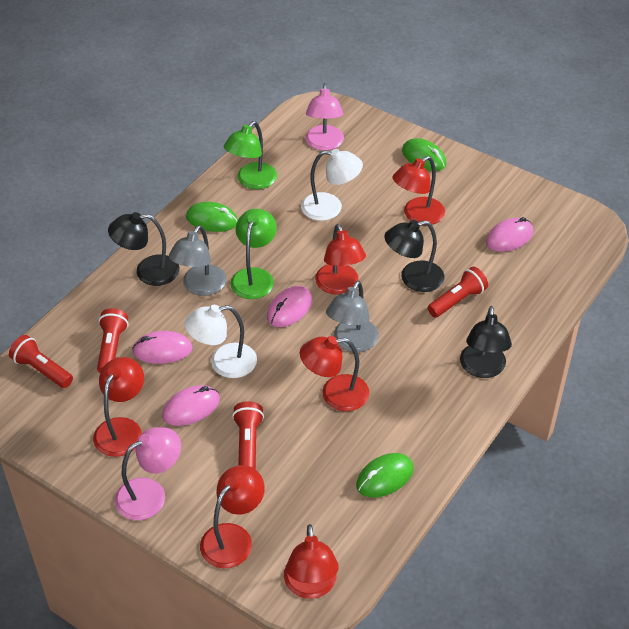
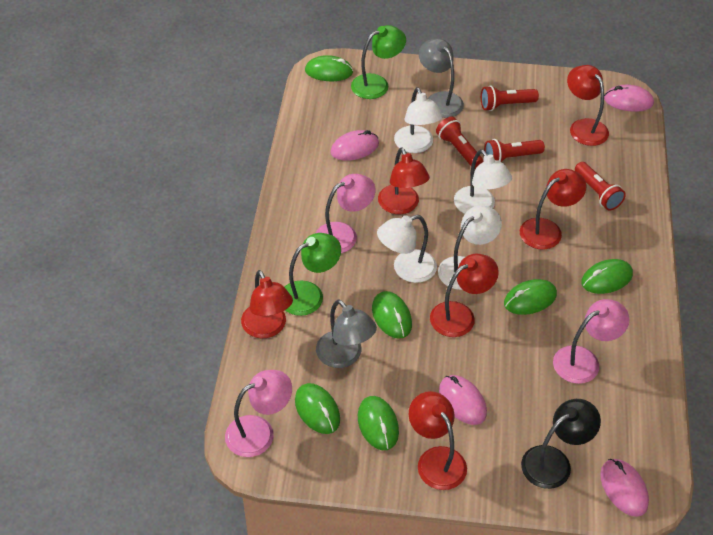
black lamp: 3 -> 1
green mouse: 3 -> 6
pink lamp: 2 -> 3
white lamp: 2 -> 4

